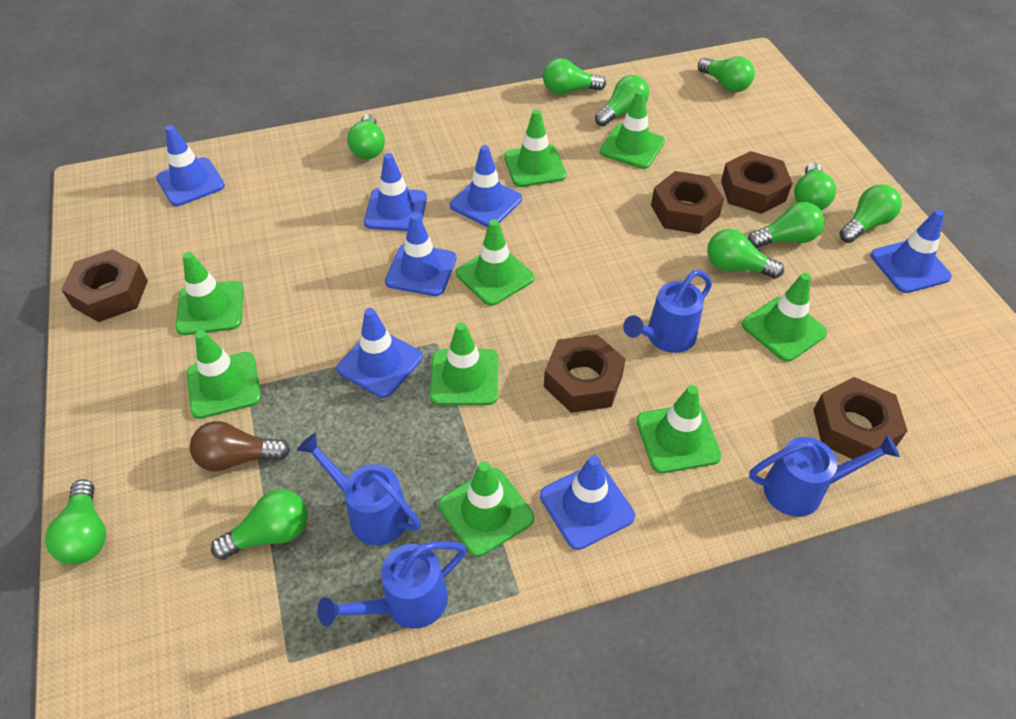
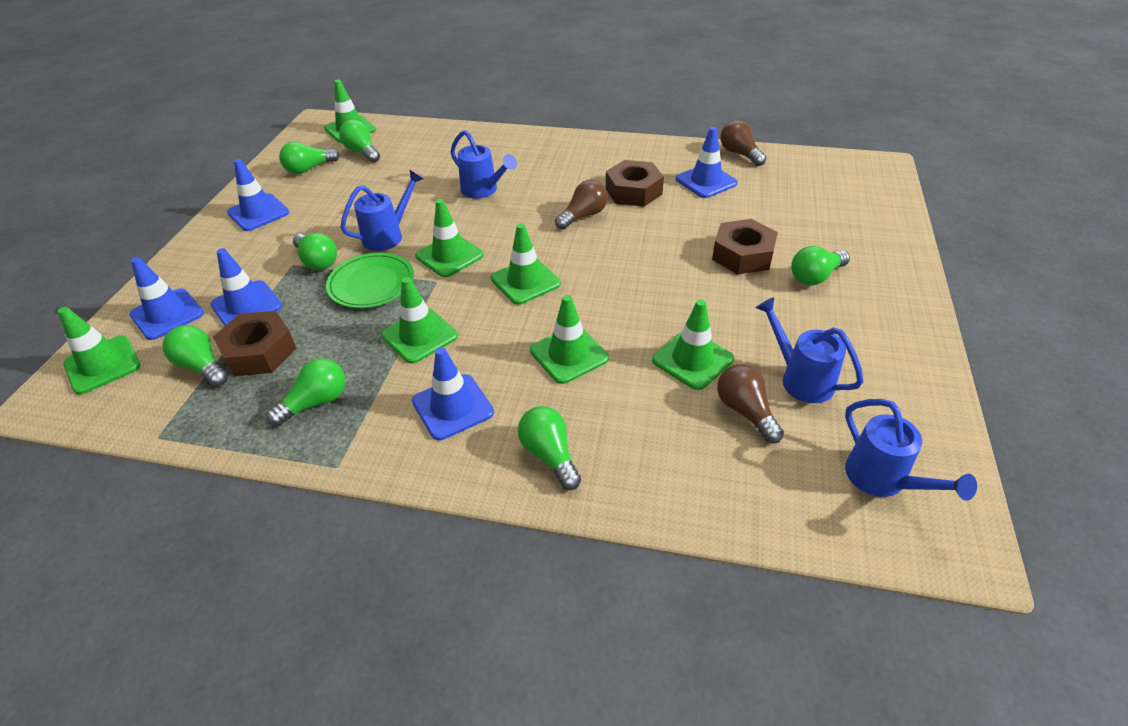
blue traffic cone: 7 -> 5
brown light bulb: 1 -> 3
brown nut: 5 -> 3
green light bulb: 10 -> 7
green plate: 0 -> 1
green traffic cone: 9 -> 7

